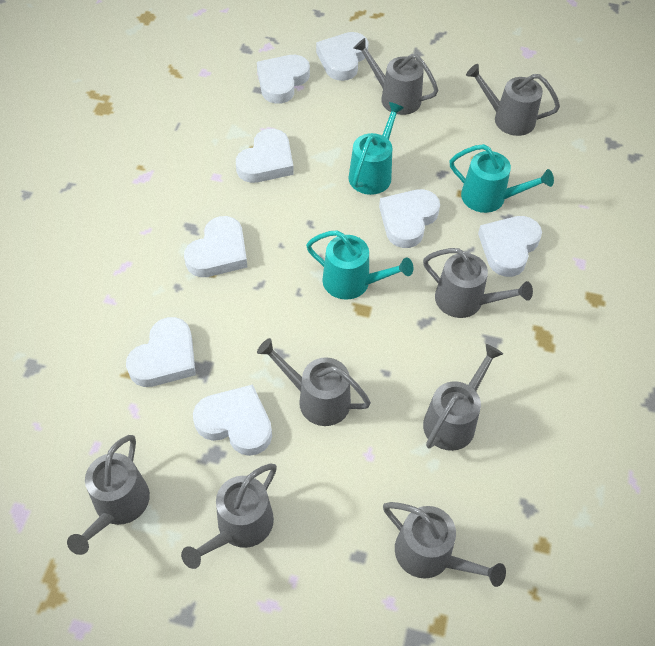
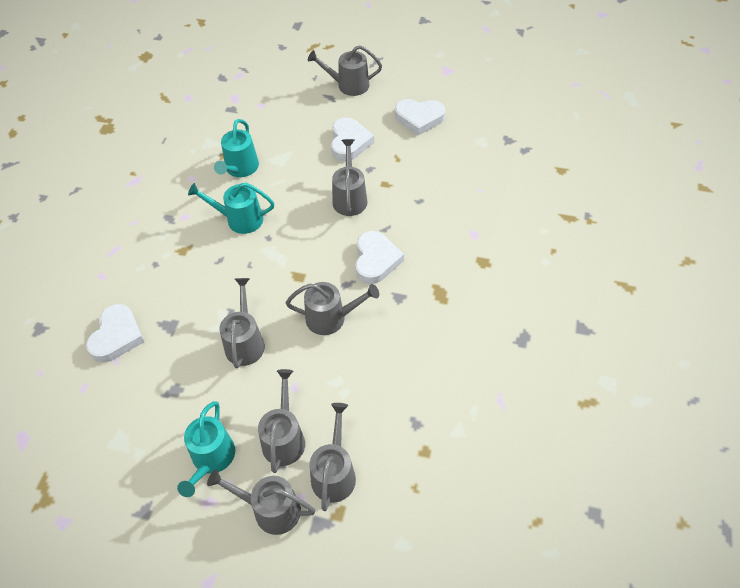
grey watering can: 8 -> 7
white heart: 8 -> 4

